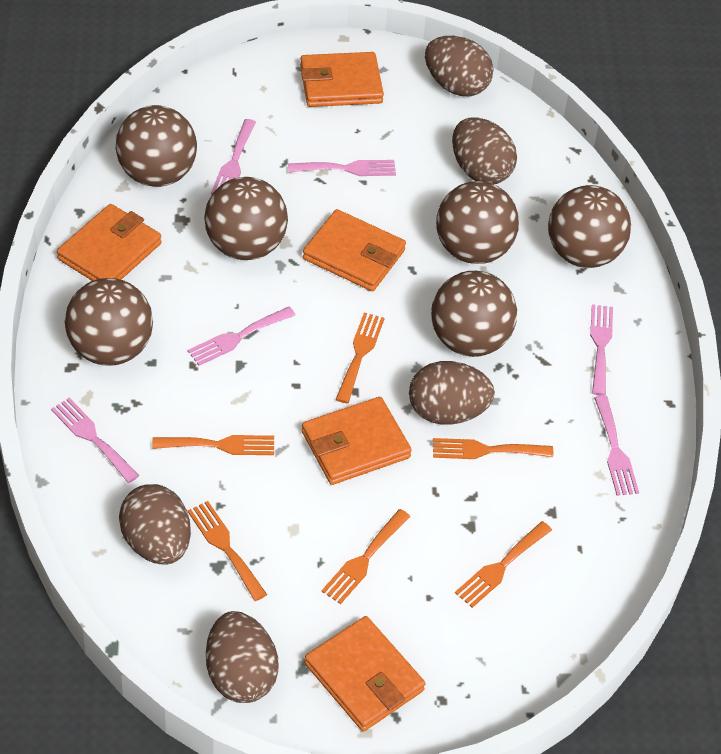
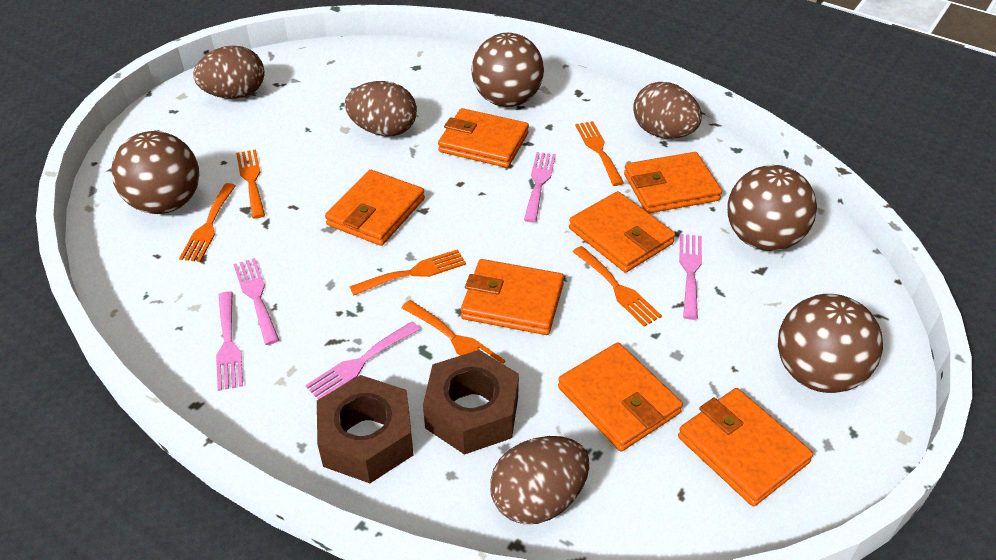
brown ball: 6 -> 4
brown egg: 5 -> 4
brown nut: 0 -> 2
orange wallet: 5 -> 7
pink fork: 6 -> 5

